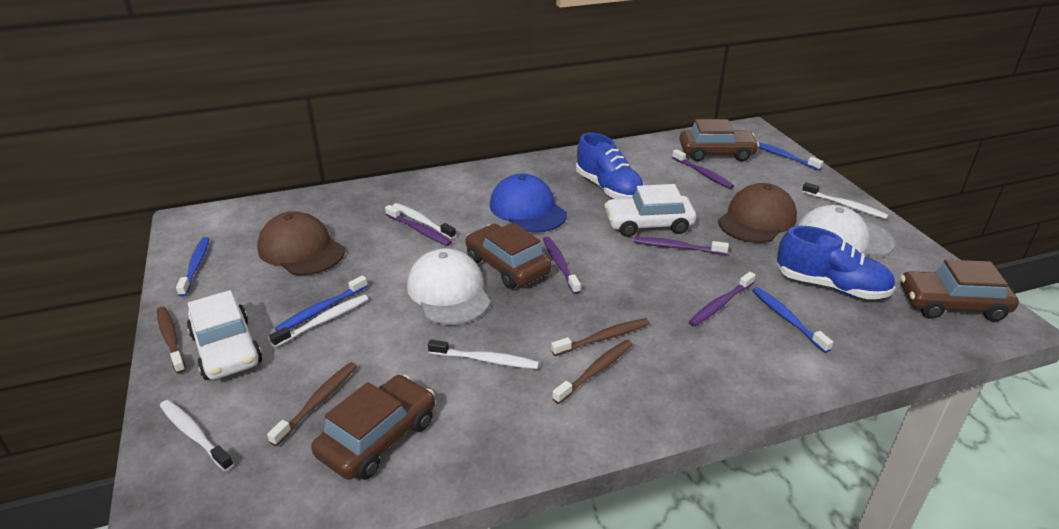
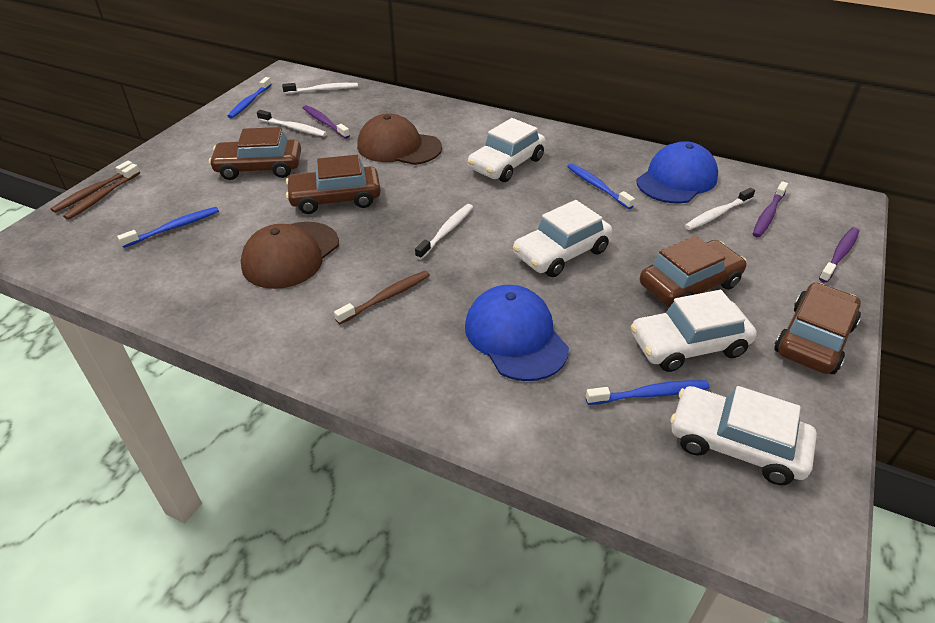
blue cap: 1 -> 2
blue shoe: 2 -> 0
brown toothbrush: 4 -> 3
purple toothbrush: 5 -> 3
white cap: 2 -> 0
white car: 2 -> 4
white toothbrush: 5 -> 4

